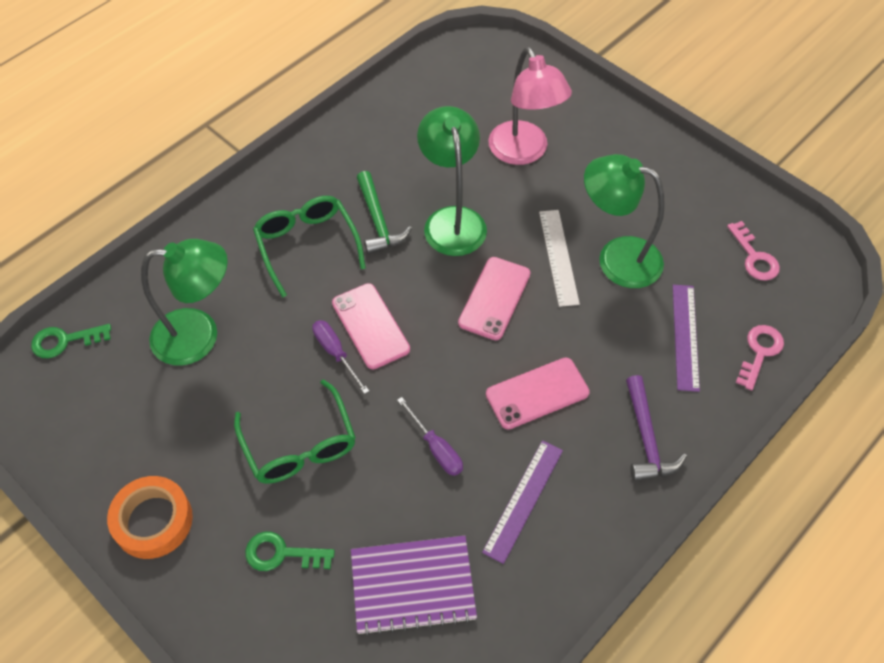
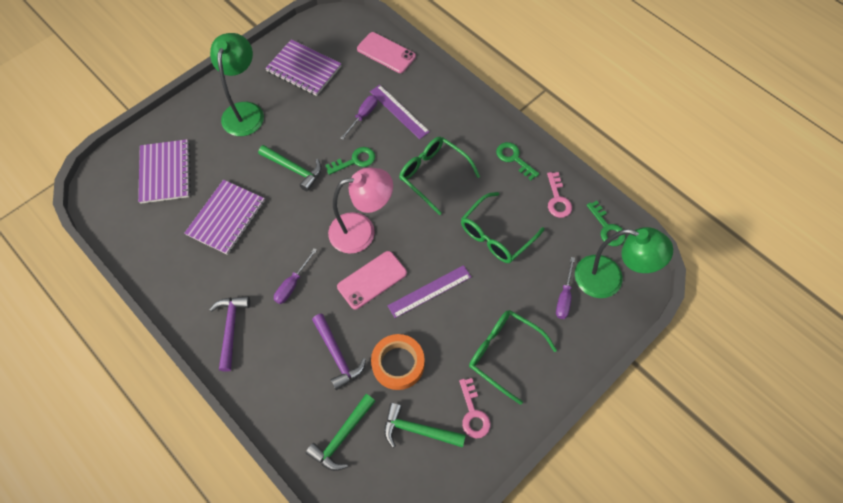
green glasses: 2 -> 3
green hammer: 1 -> 3
green key: 2 -> 3
green lamp: 3 -> 2
pink phone: 3 -> 2
purple hammer: 1 -> 2
purple notebook: 1 -> 3
purple screwdriver: 2 -> 3
white ruler: 1 -> 0

